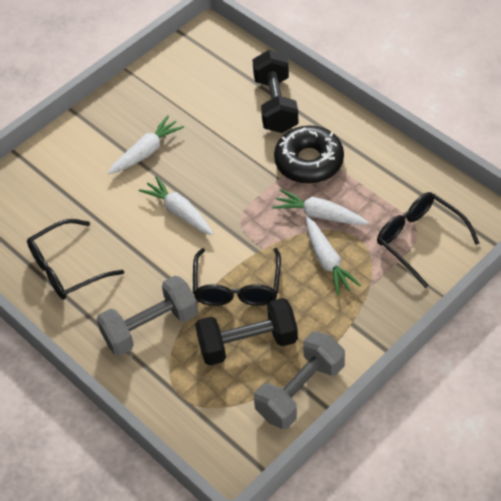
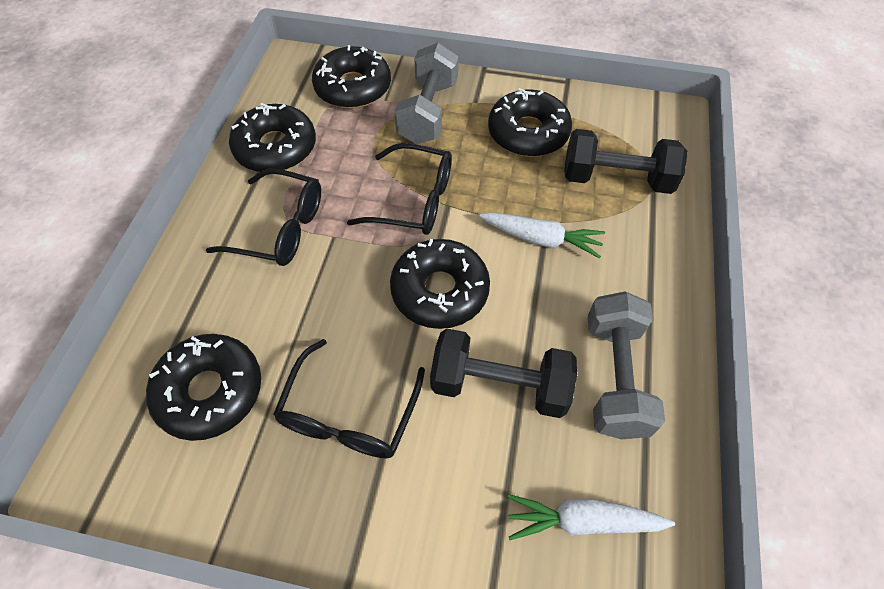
black donut: 1 -> 5
white carrot: 4 -> 2

